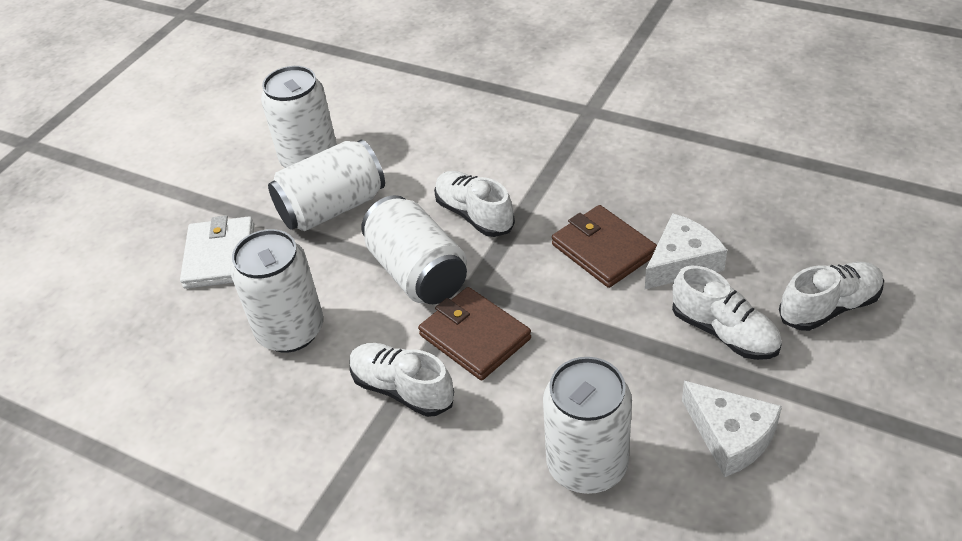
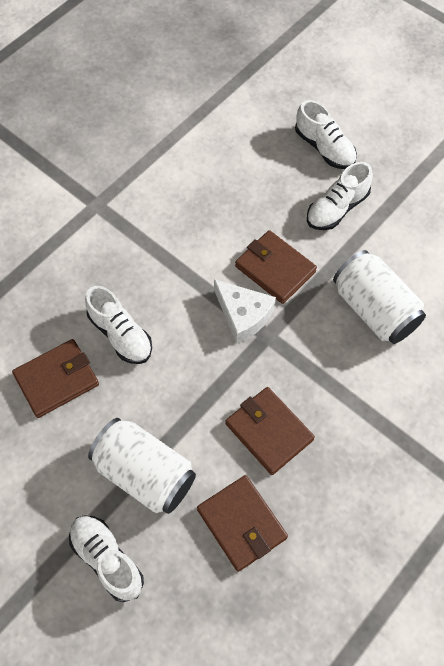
brown wallet: 2 -> 4
white can: 5 -> 2
white cheese: 2 -> 1
white wallet: 1 -> 0

